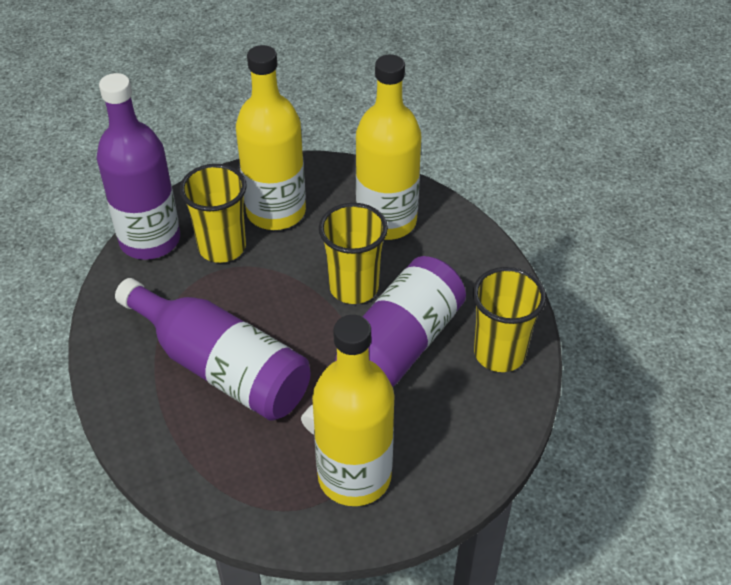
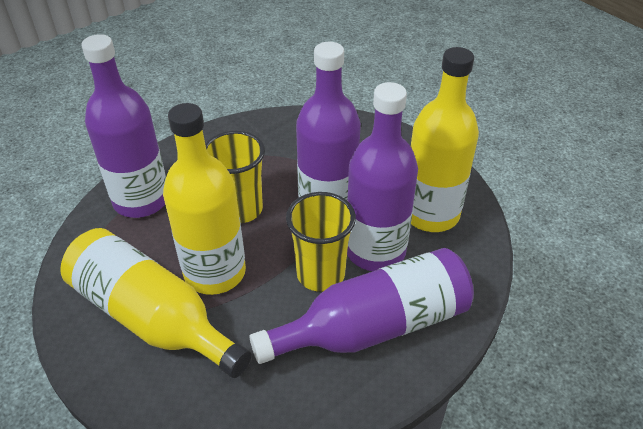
purple bottle: 3 -> 4
yellow cup: 3 -> 2

